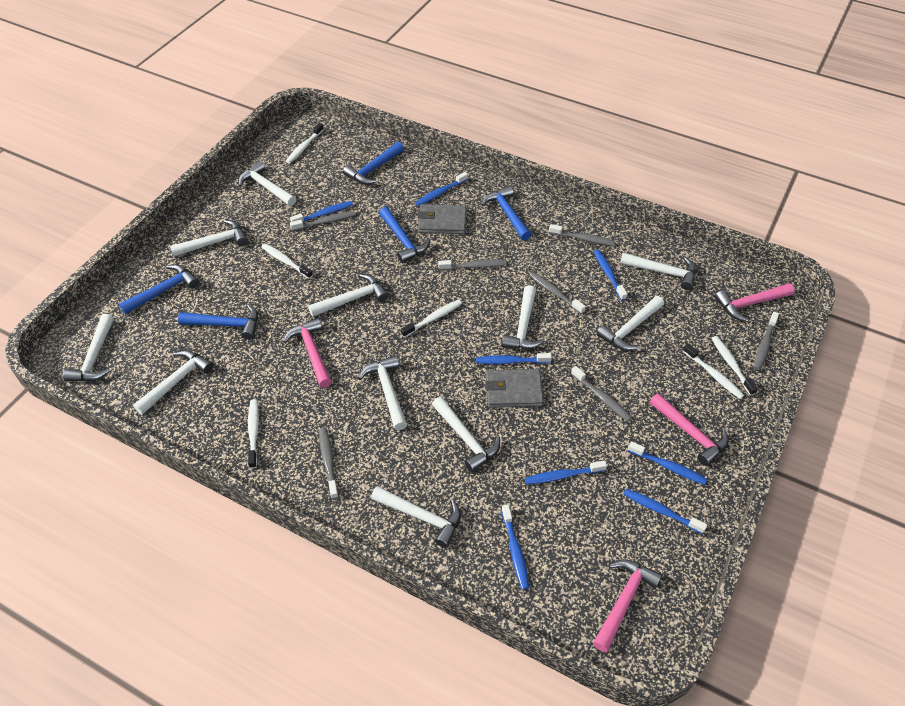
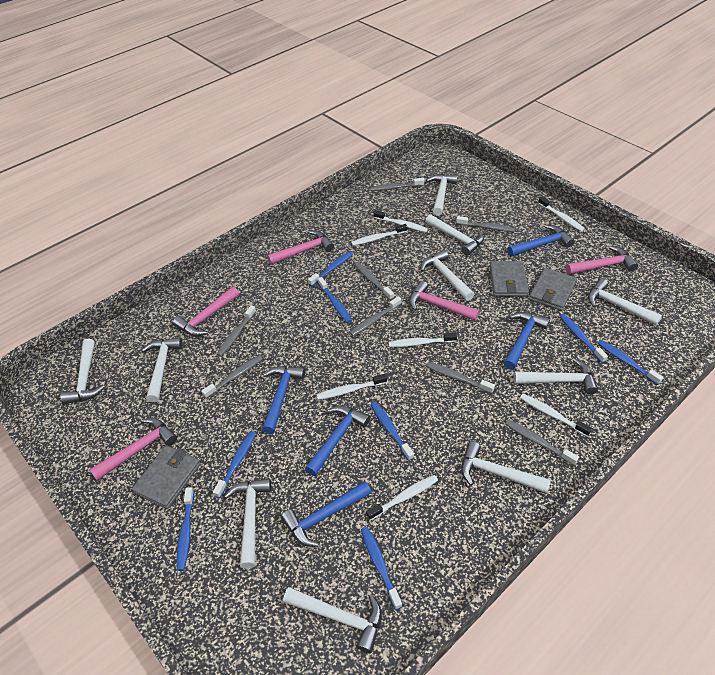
grey toothbrush: 7 -> 8
grey wallet: 2 -> 3
pink hammer: 4 -> 5
white hammer: 11 -> 10
white toothbrush: 6 -> 7

